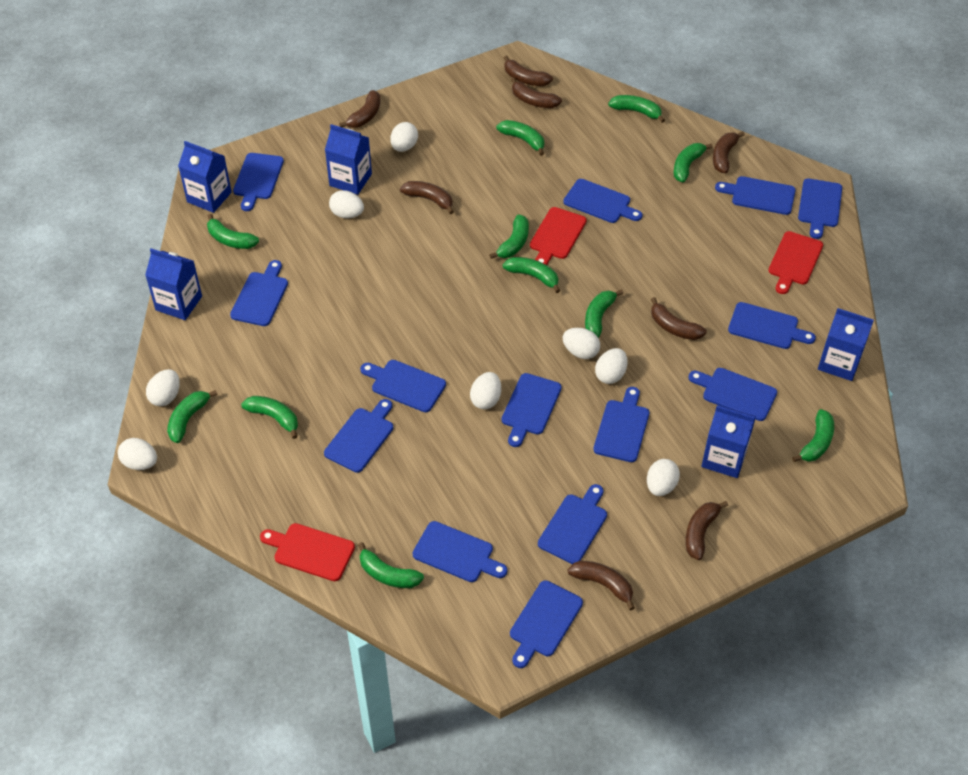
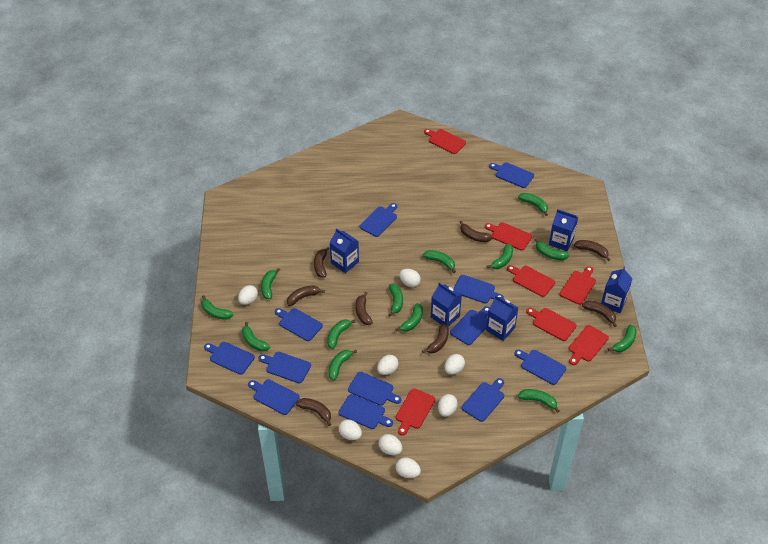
blue cutting board: 14 -> 12
green banana: 11 -> 13
red cutting board: 3 -> 7

